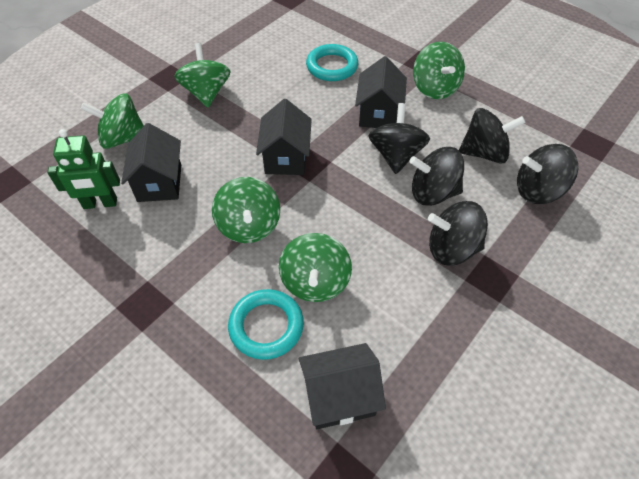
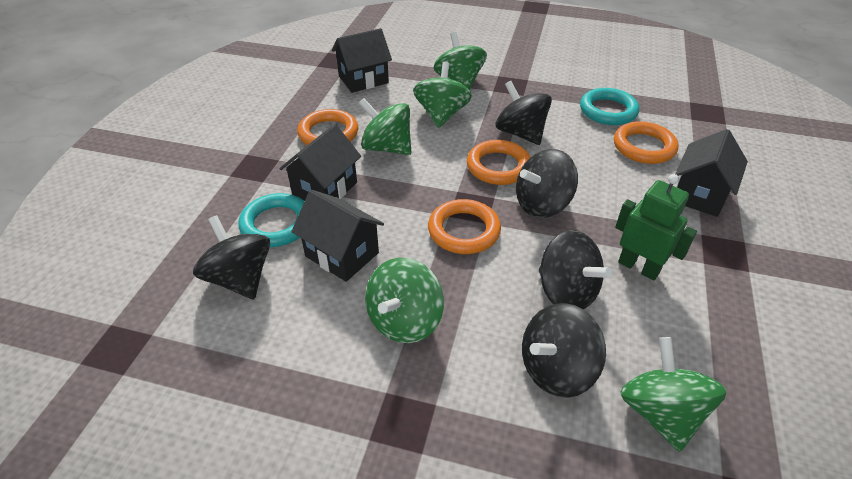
orange ring: 0 -> 4

